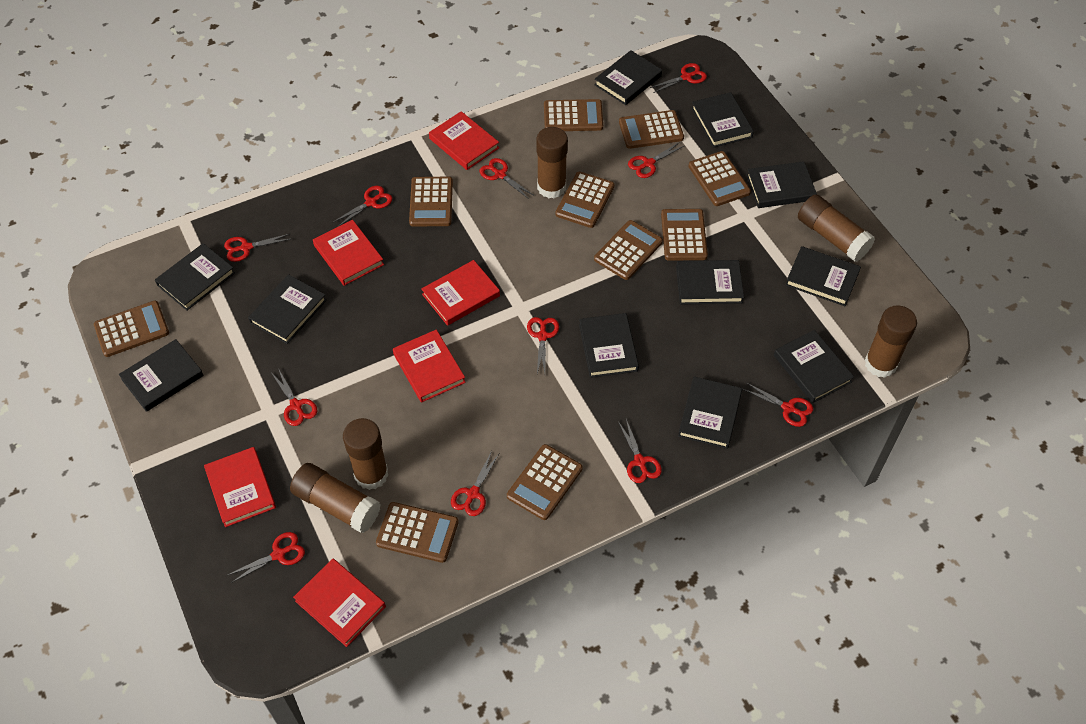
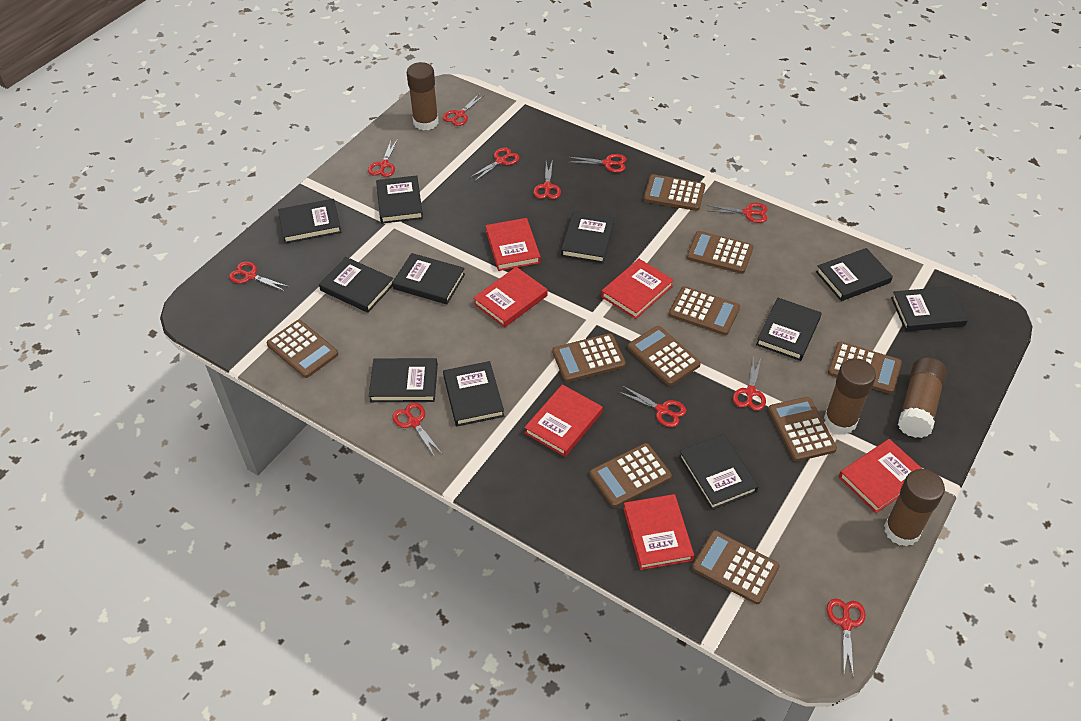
brown glue stick: 5 -> 4

